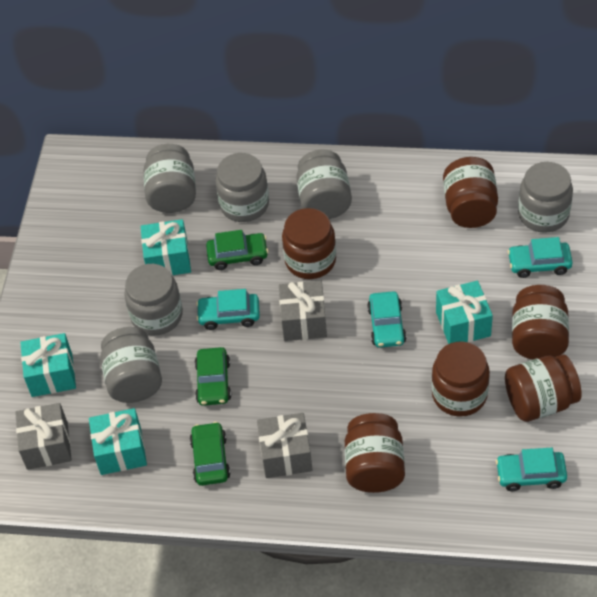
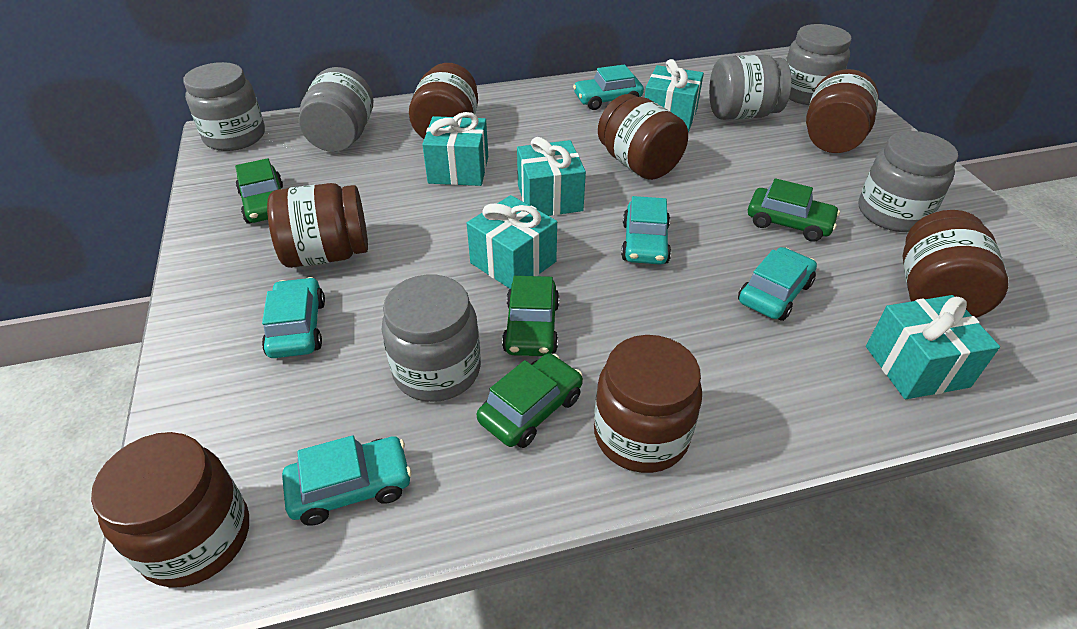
brown jar: 6 -> 7
green car: 3 -> 4
grey gift: 3 -> 0
turquoise car: 4 -> 5
turquoise gift: 4 -> 5

